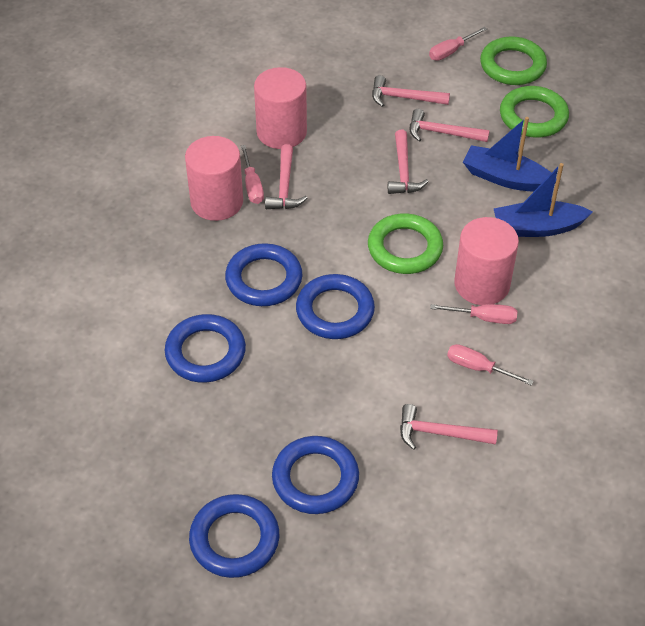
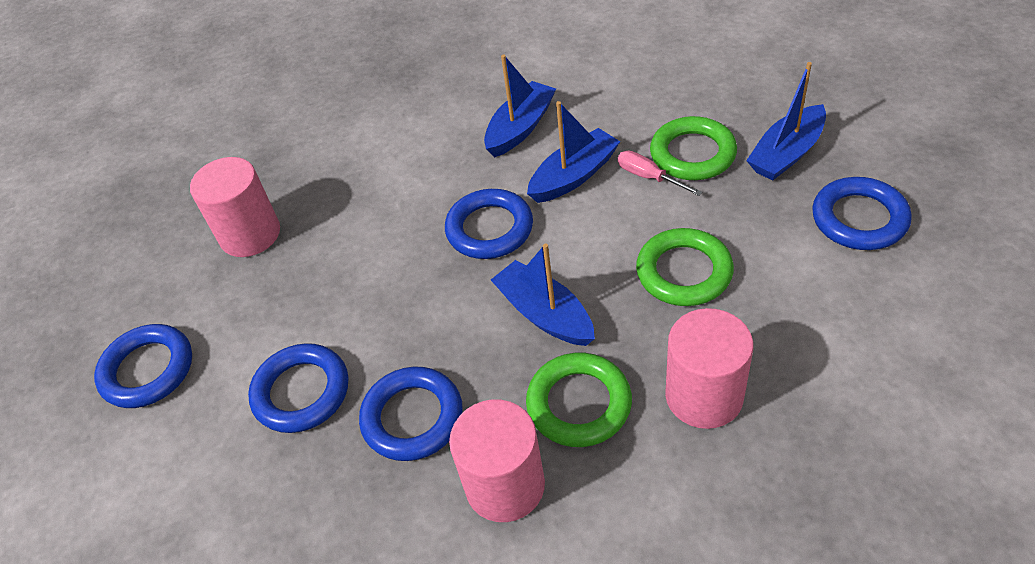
blue boat: 2 -> 4
pink hammer: 5 -> 0
pink screwdriver: 4 -> 1

